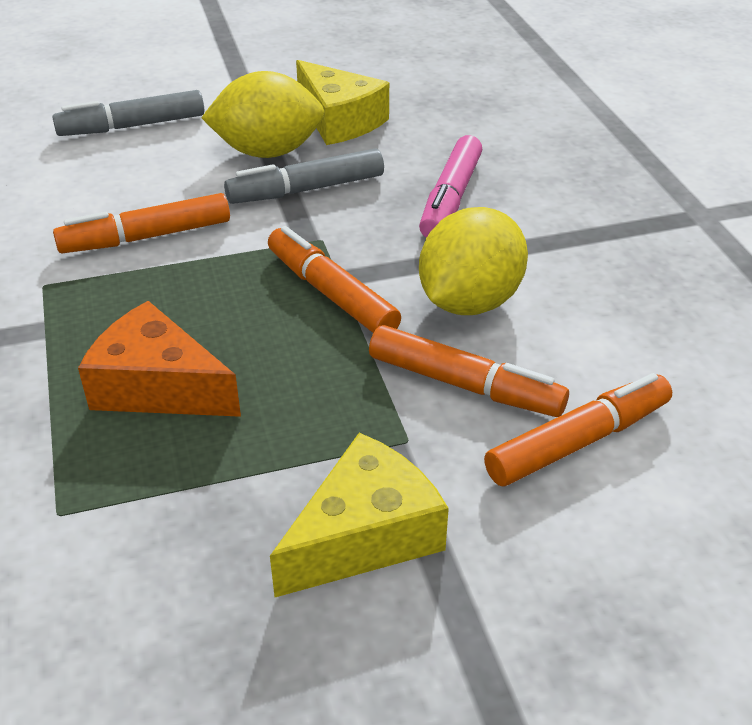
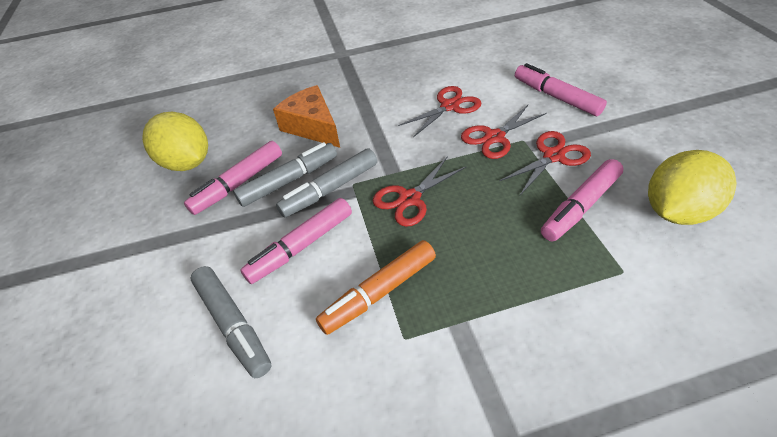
grey marker: 2 -> 3
orange marker: 4 -> 1
pink marker: 1 -> 4
red scissors: 0 -> 4
yellow cheese: 2 -> 0

